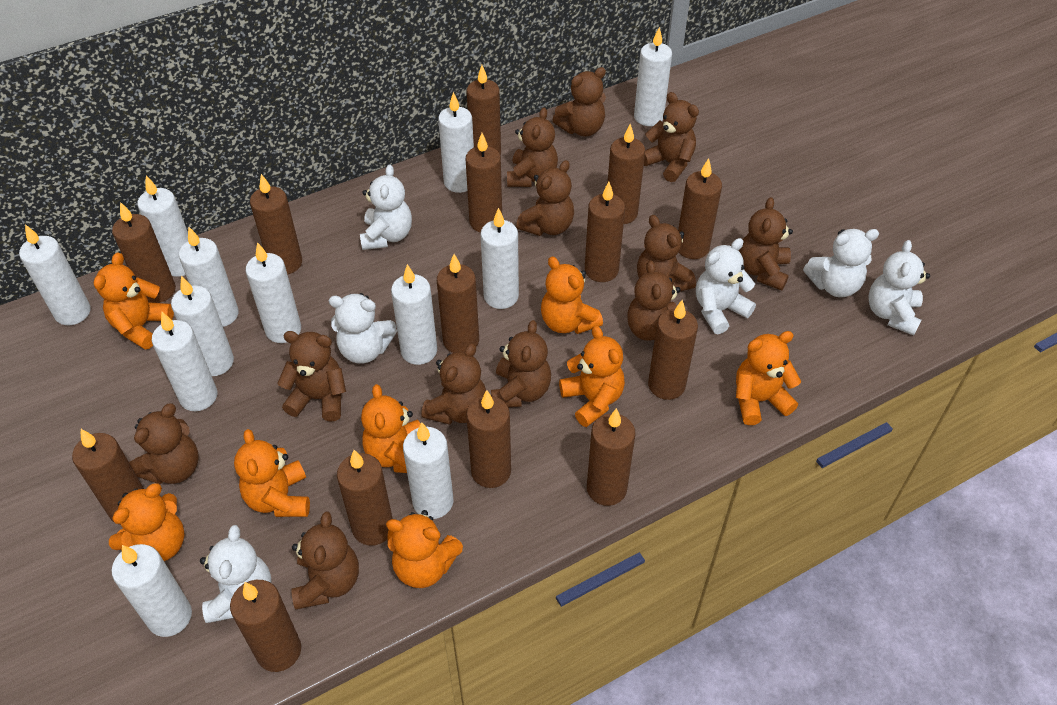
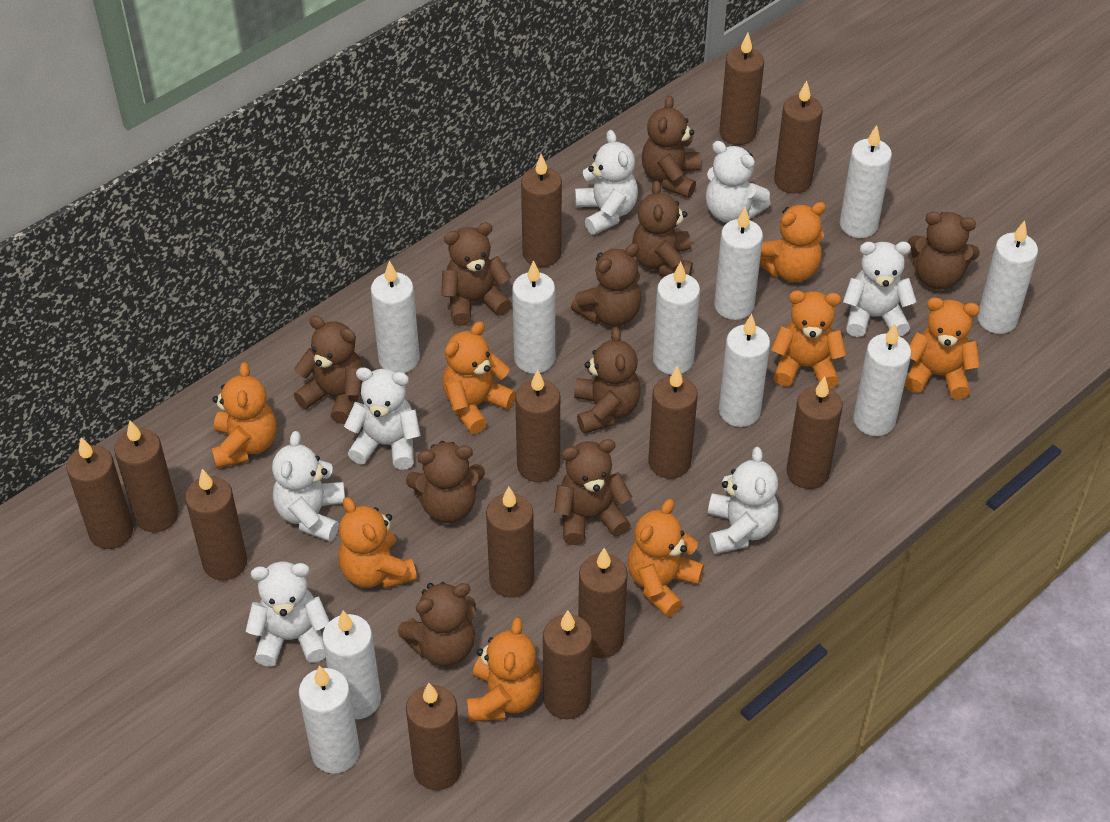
brown candle: 14 -> 13
brown teddy bear: 12 -> 10
white candle: 12 -> 10
white teddy bear: 6 -> 7

